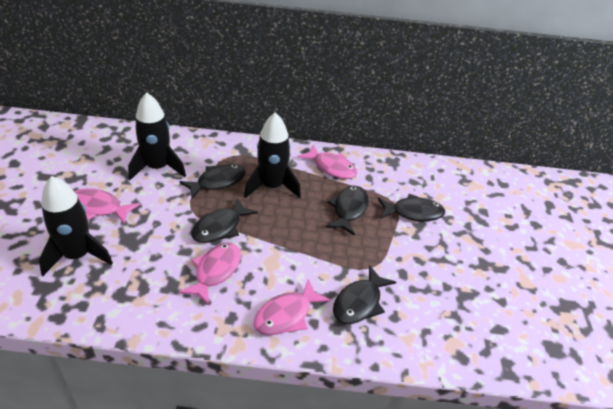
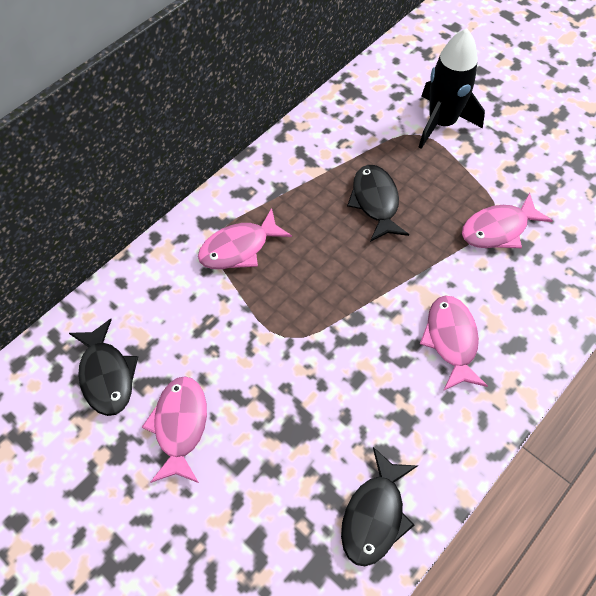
black fish: 5 -> 3
black rocket: 3 -> 1

